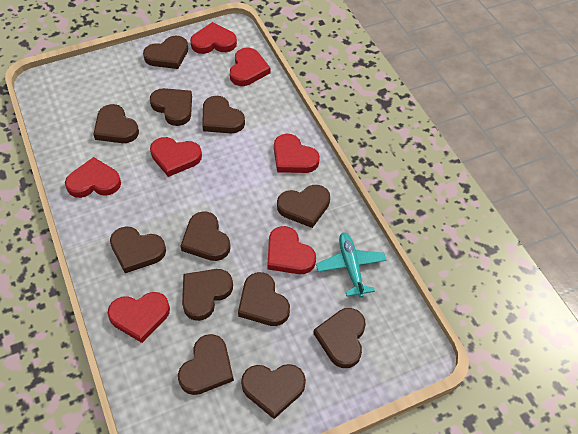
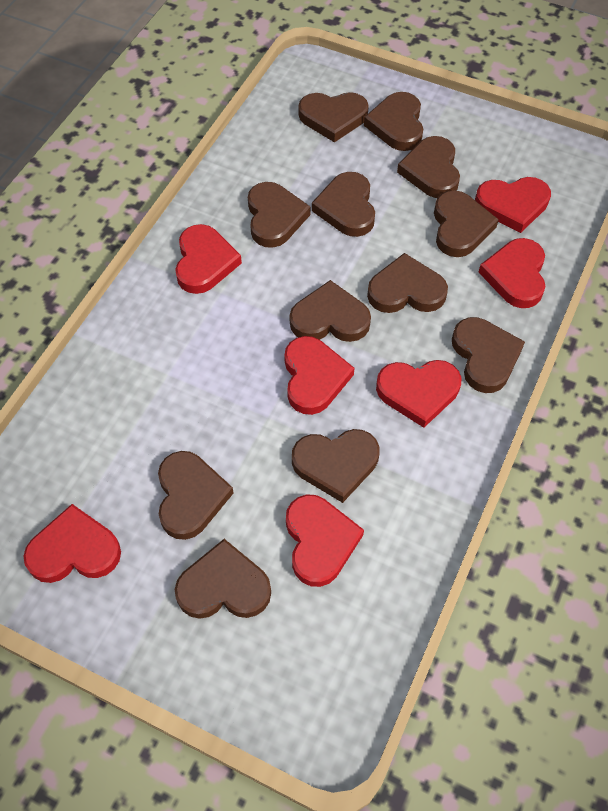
turquoise plane: 1 -> 0

